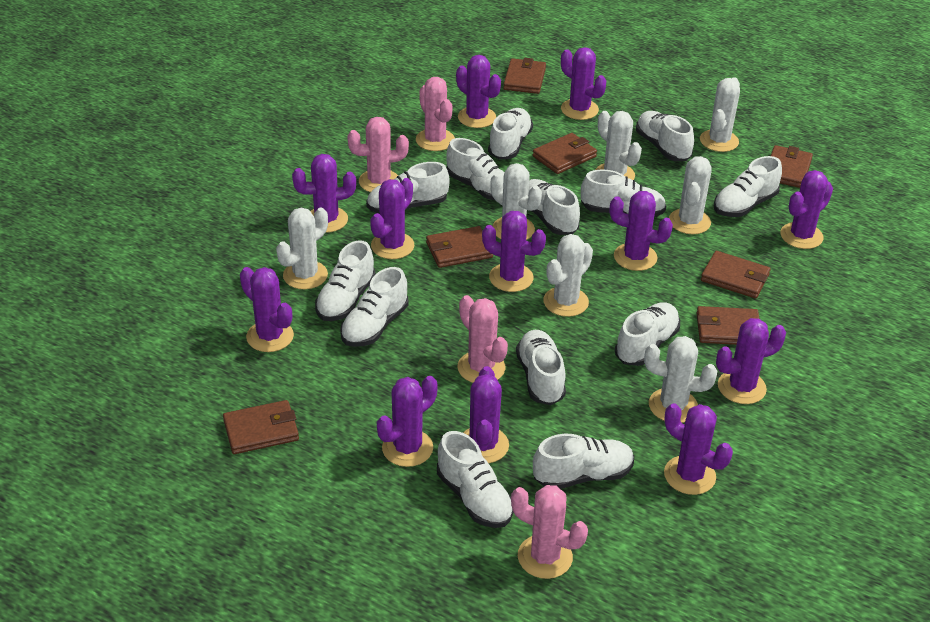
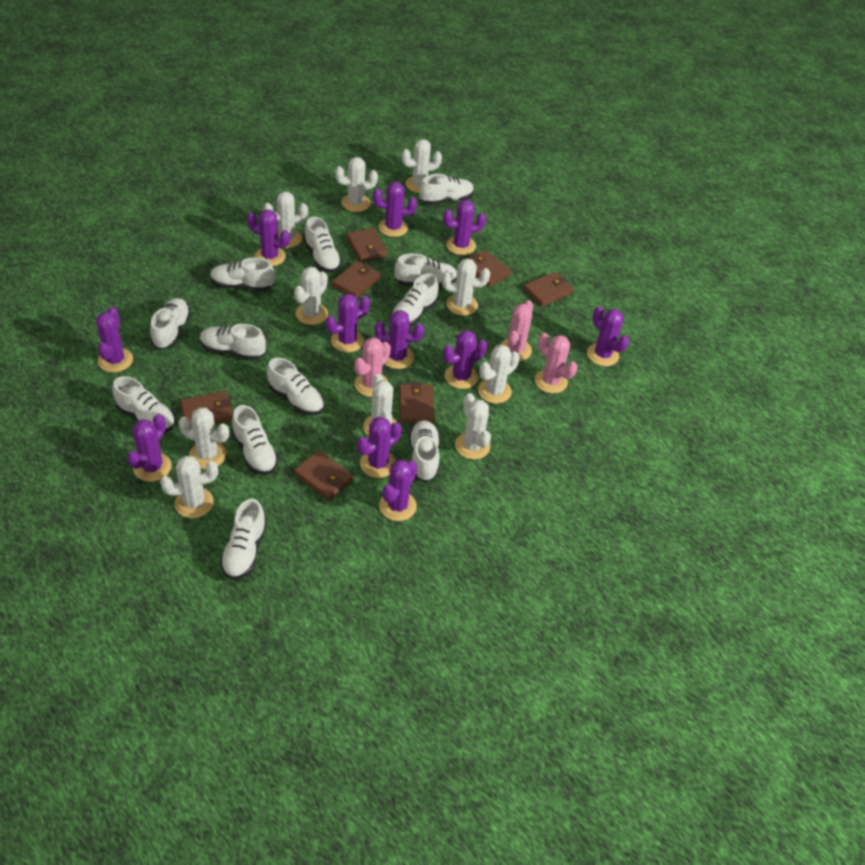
pink cactus: 4 -> 3
purple cactus: 12 -> 11
white cactus: 7 -> 10
white shoe: 13 -> 12

